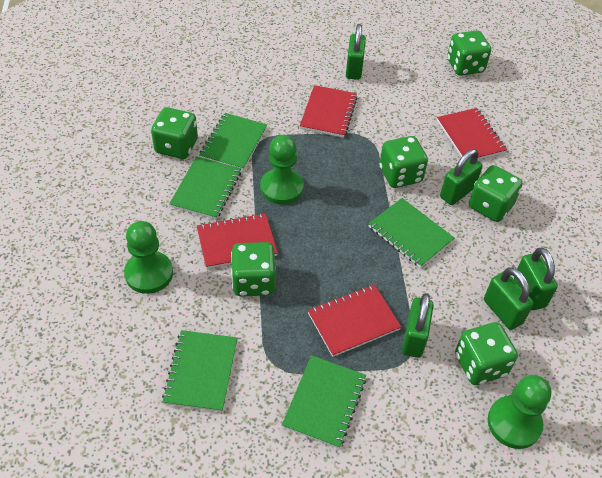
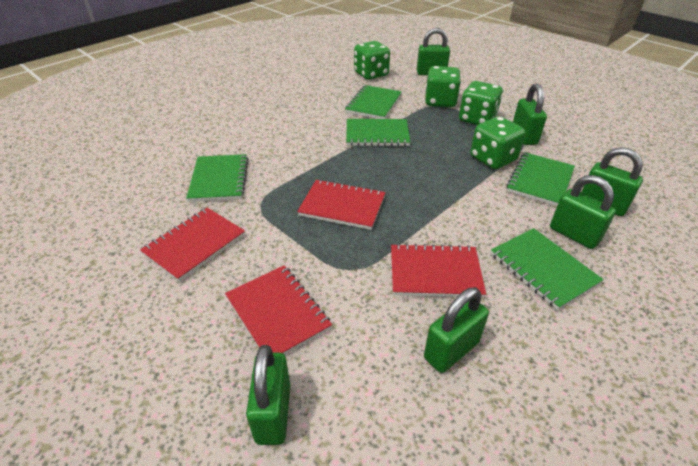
green dice: 6 -> 4
green padlock: 5 -> 6
green pawn: 3 -> 0

